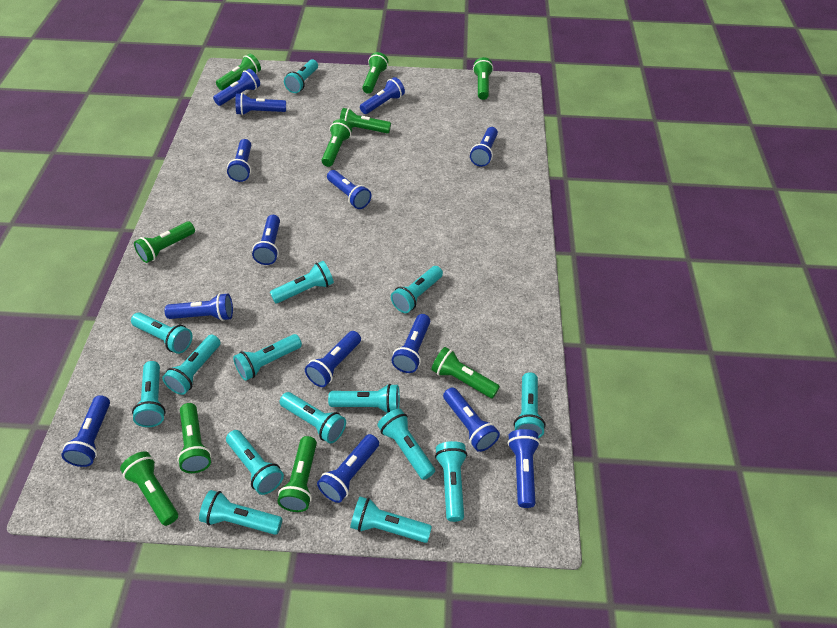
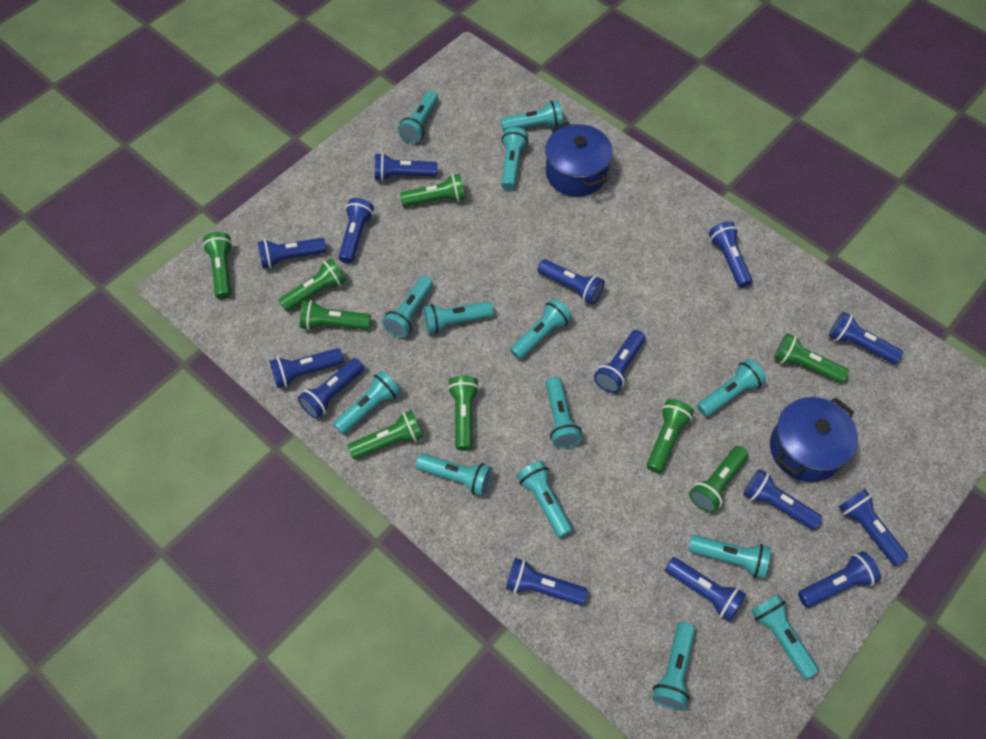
blue pot: 0 -> 2
green flashlight: 10 -> 9
turquoise flashlight: 15 -> 14

